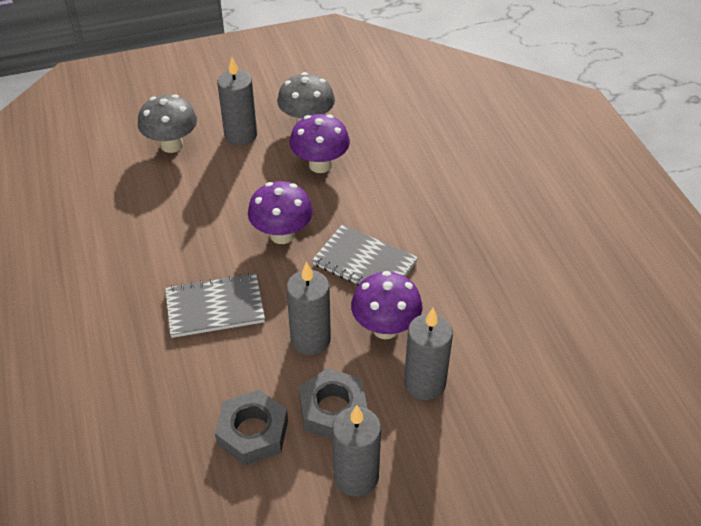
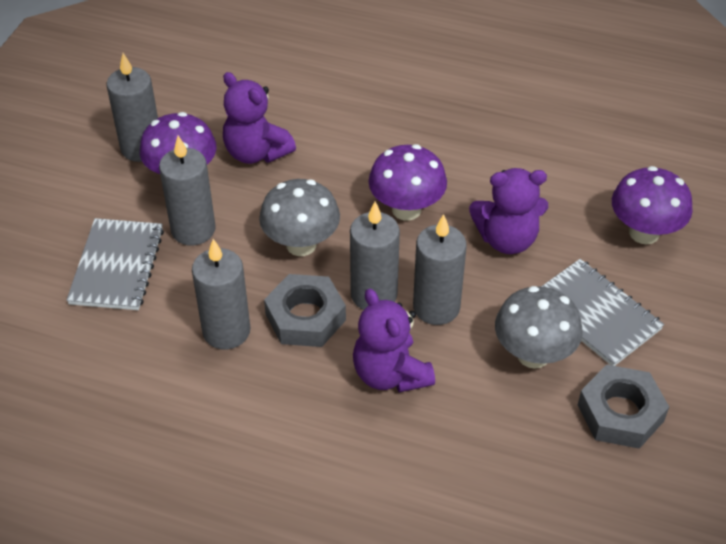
grey candle: 4 -> 5
purple teddy bear: 0 -> 3

